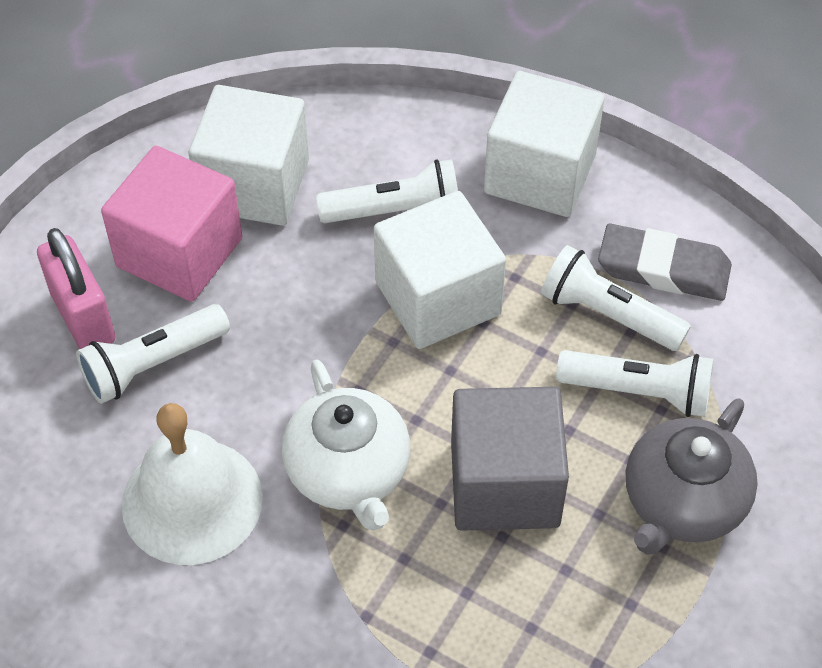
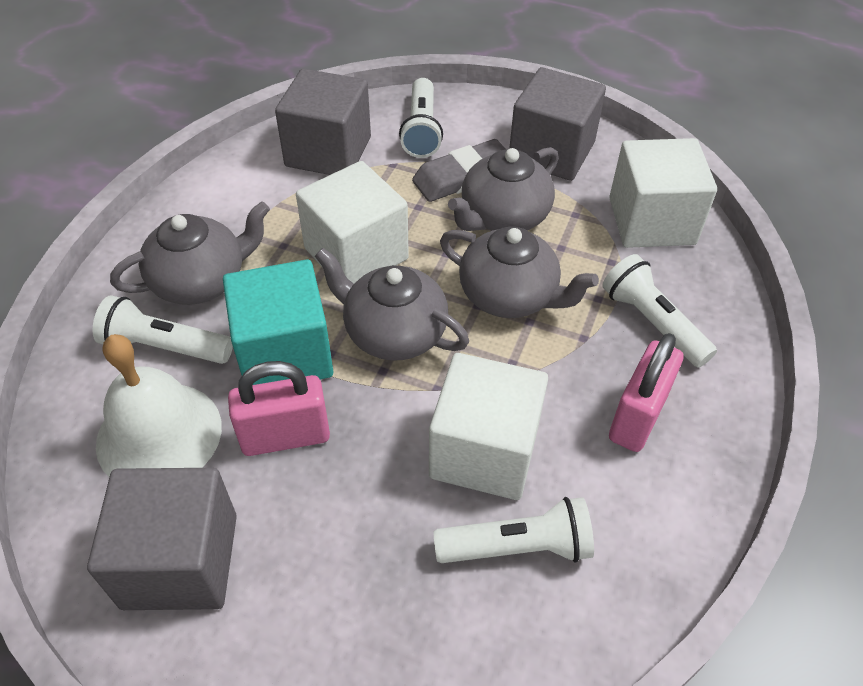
grey cube: 1 -> 3
grey teapot: 1 -> 4
pink cube: 1 -> 0
pink padlock: 1 -> 2
turquoise cube: 0 -> 1
white teapot: 1 -> 0

